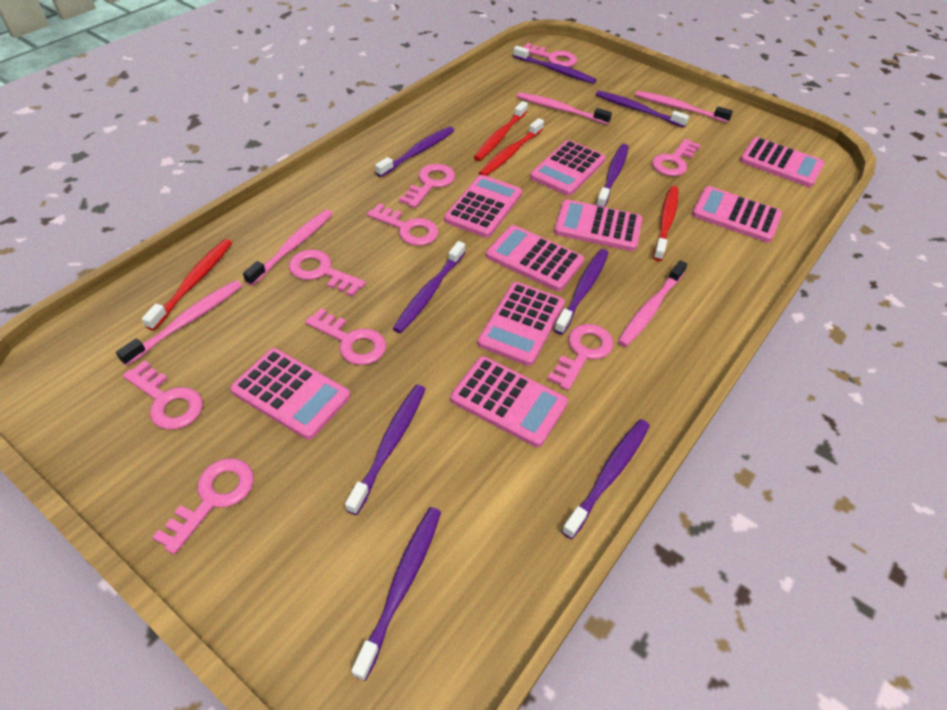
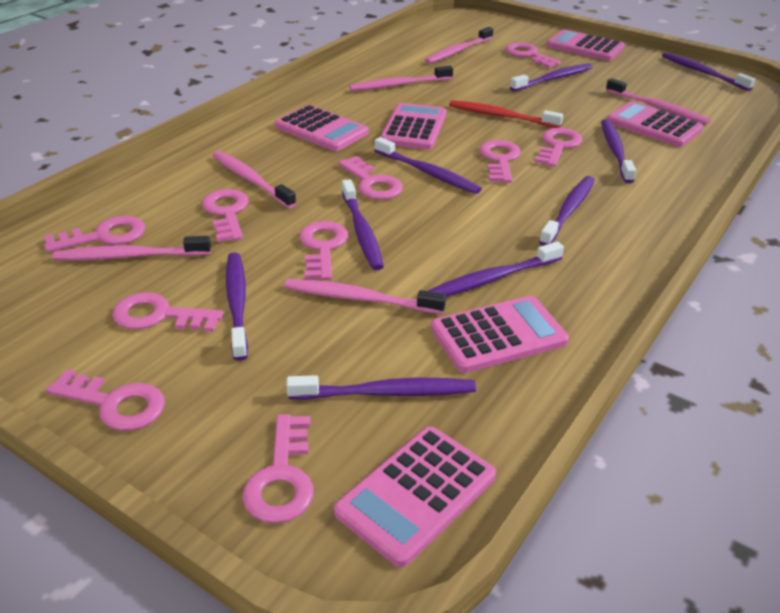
pink calculator: 9 -> 6
pink key: 9 -> 10
pink toothbrush: 5 -> 6
red toothbrush: 4 -> 1

